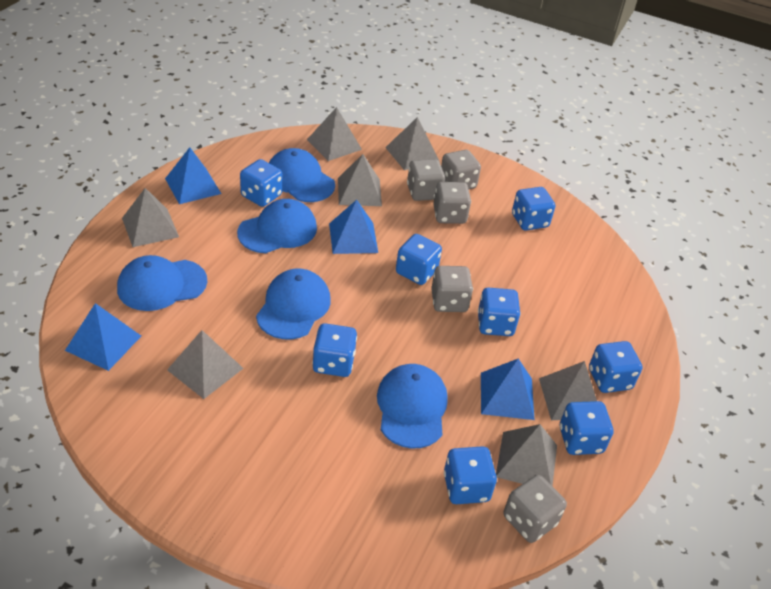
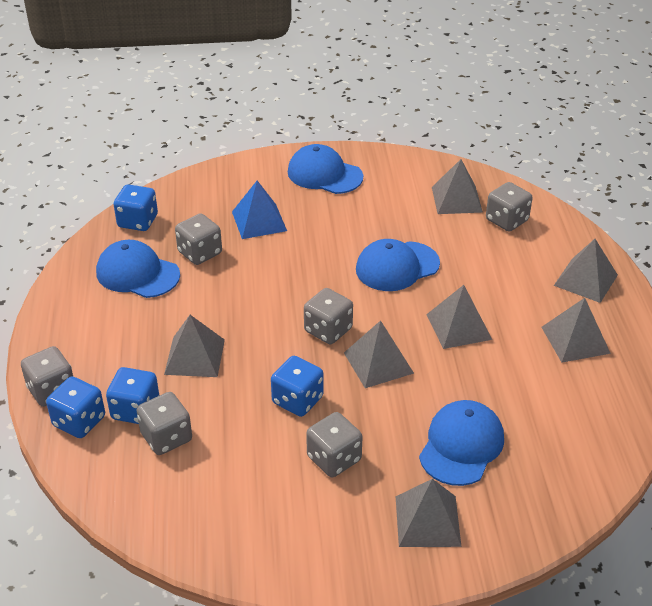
blue cap: 5 -> 4
blue dice: 8 -> 4
blue pyramid: 4 -> 1
grey dice: 5 -> 6

